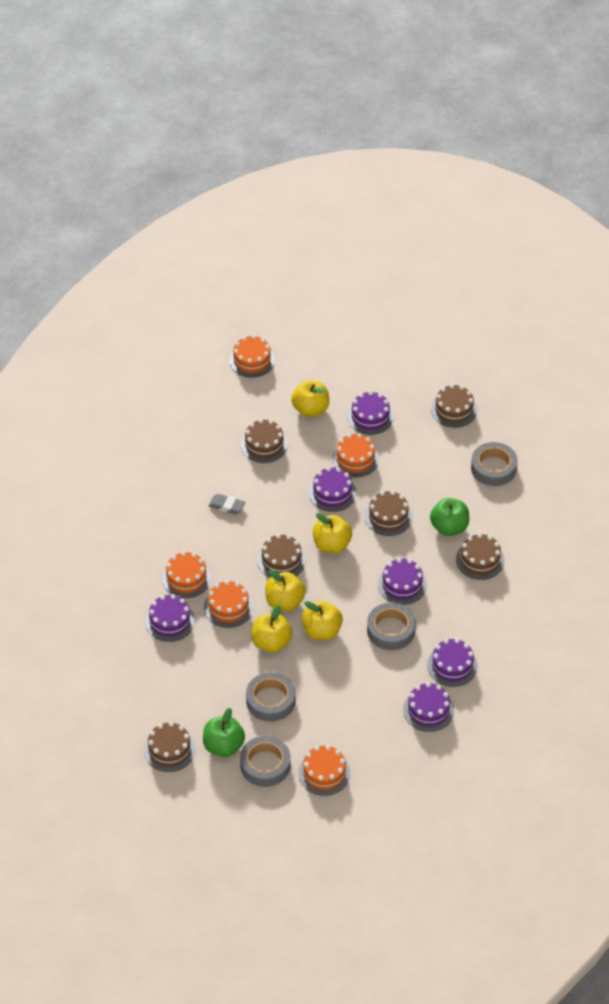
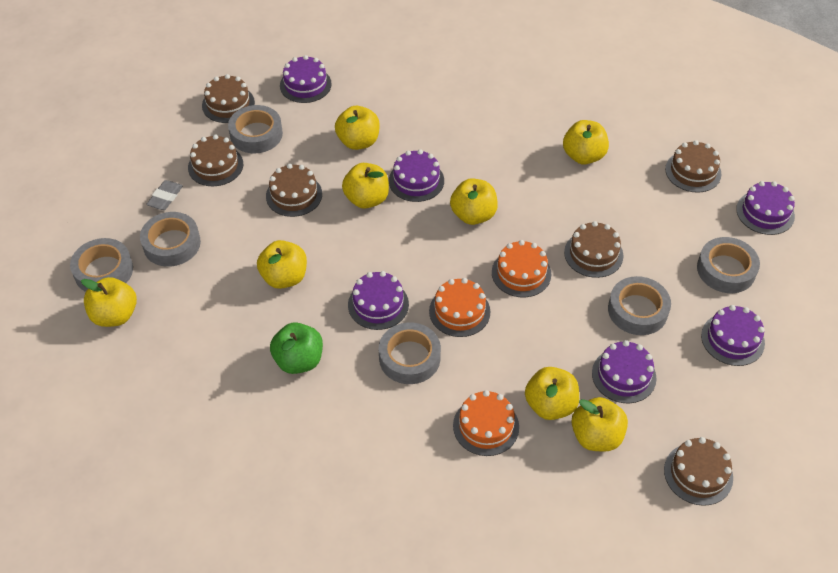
green apple: 2 -> 1
grey tape: 4 -> 6
orange cake: 5 -> 3
yellow apple: 5 -> 8

